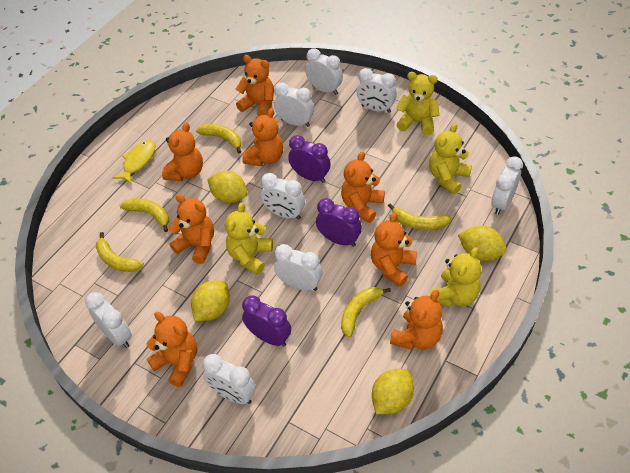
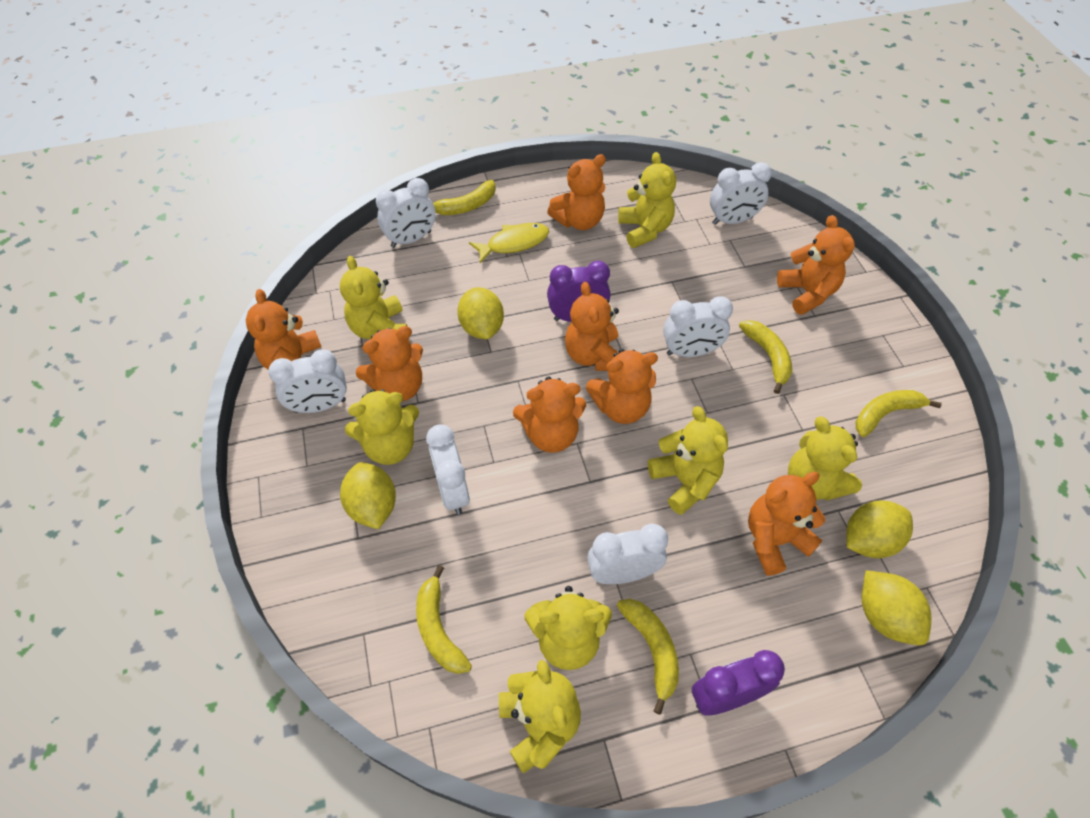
purple clock: 3 -> 2
white clock: 8 -> 6
yellow teddy bear: 4 -> 7

